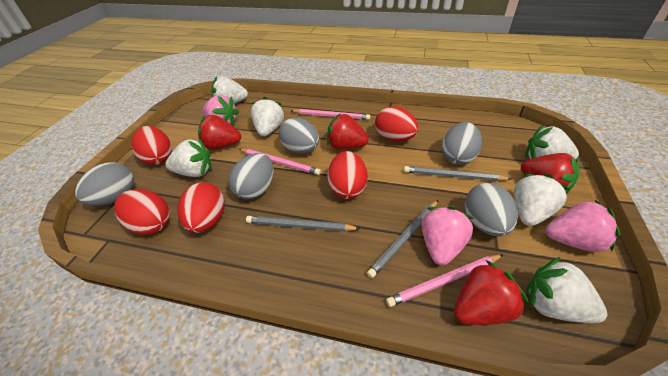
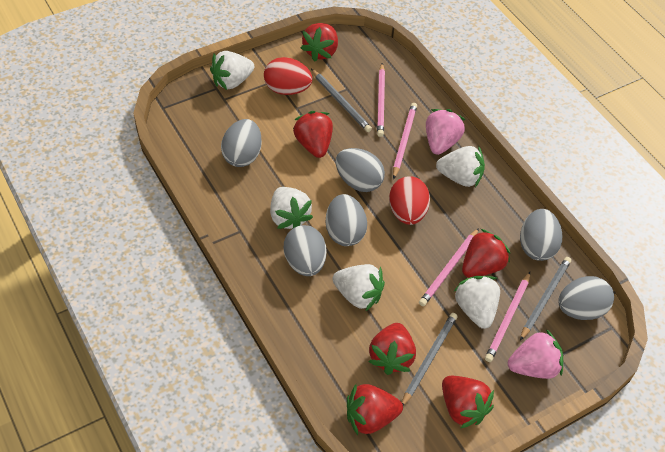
grey egg: 5 -> 6
pink pencil: 3 -> 4
pink strawberry: 3 -> 2
red egg: 5 -> 2
red strawberry: 4 -> 6
white strawberry: 6 -> 5

